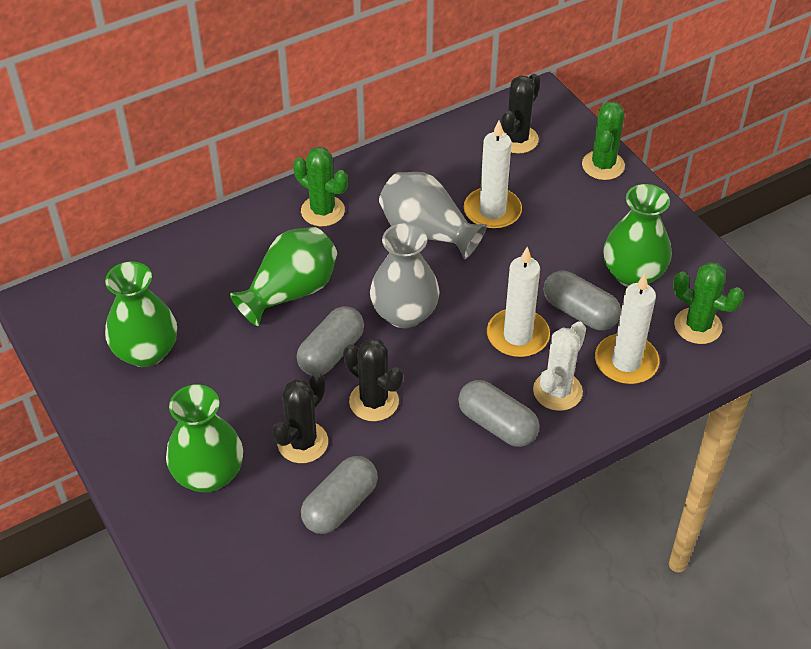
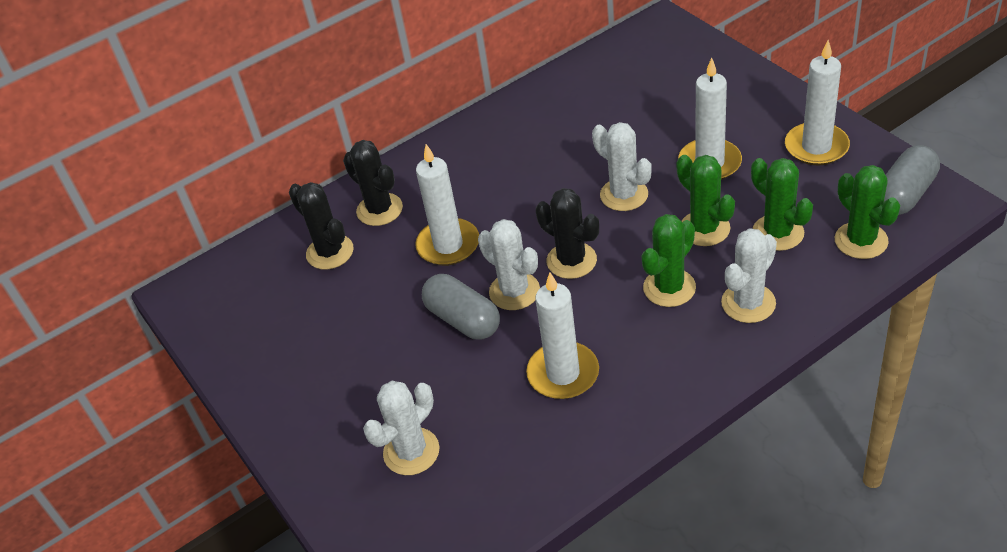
green cactus: 3 -> 4
green vase: 4 -> 0
grey capsule: 4 -> 2
grey vase: 2 -> 0
white cactus: 1 -> 4
white candle: 3 -> 4

